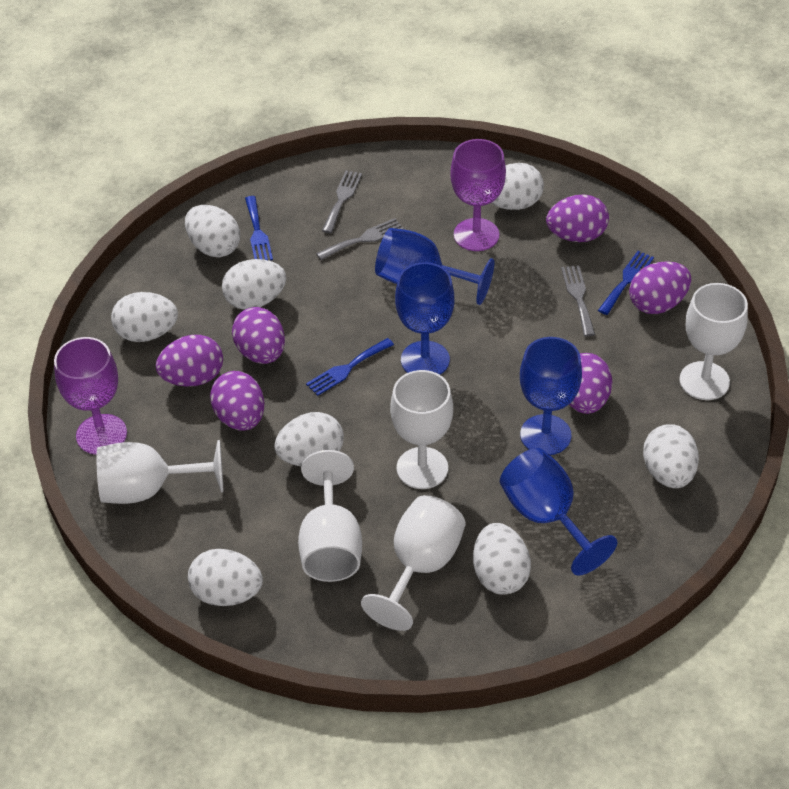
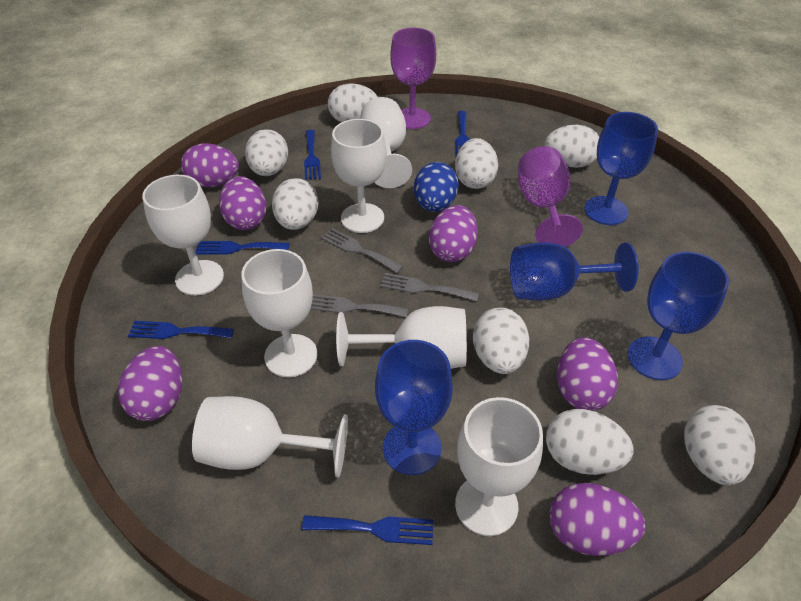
blue egg: 0 -> 1
blue fork: 3 -> 5
white goblet: 5 -> 7

